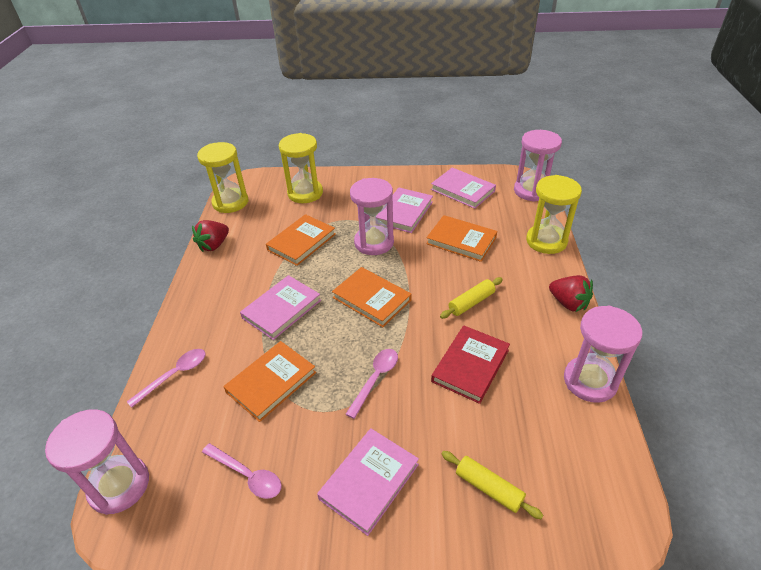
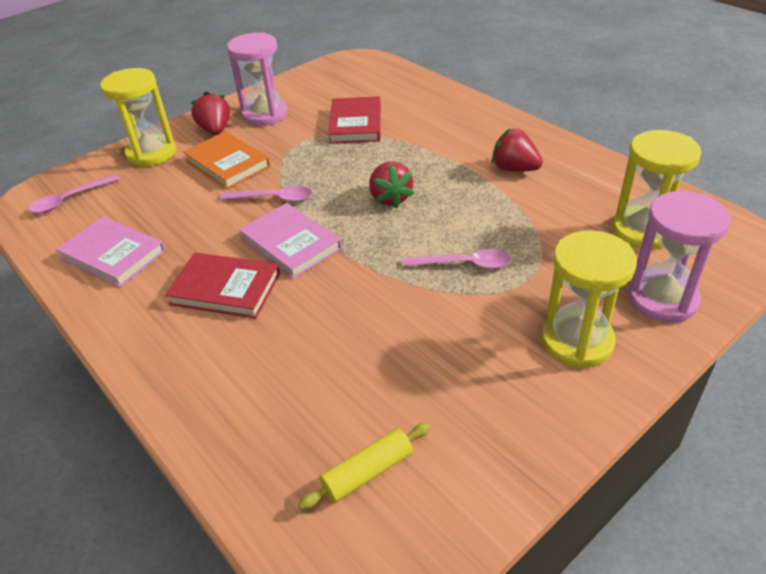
orange book: 4 -> 1
pink book: 4 -> 2
pink hourglass: 4 -> 2
red book: 1 -> 2
red strawberry: 2 -> 3
yellow rolling pin: 2 -> 1

